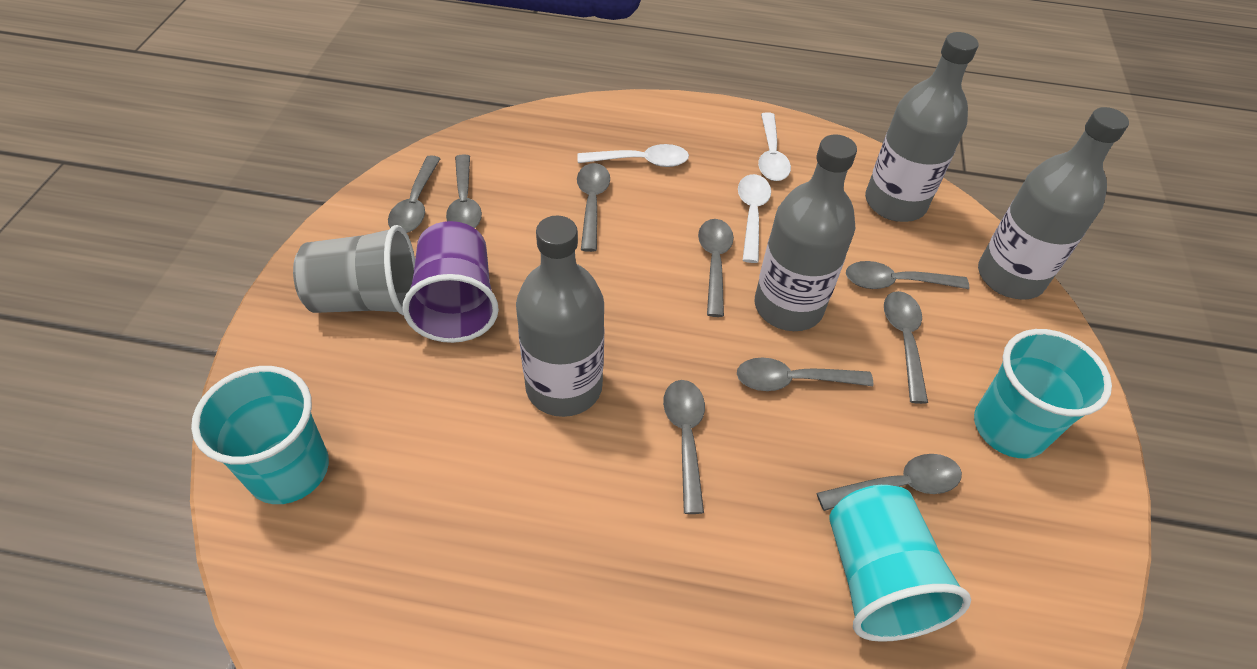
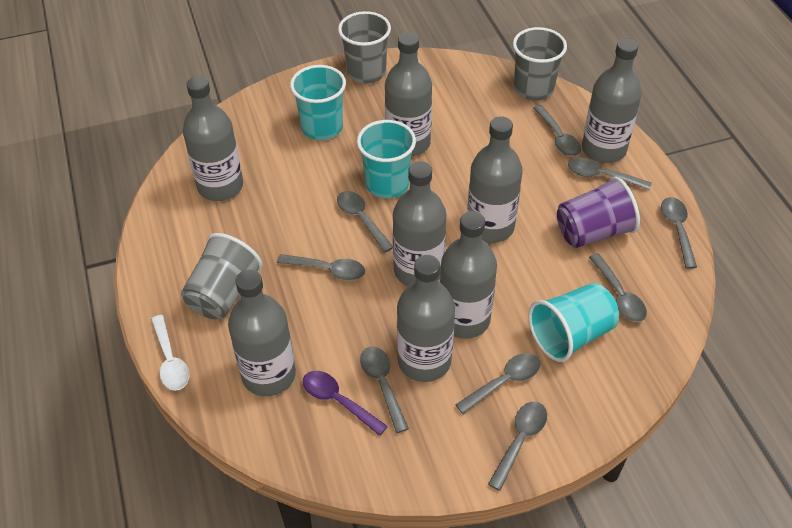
grey bottle: 4 -> 8
grey cup: 1 -> 3
purple spoon: 0 -> 1
white spoon: 3 -> 1

